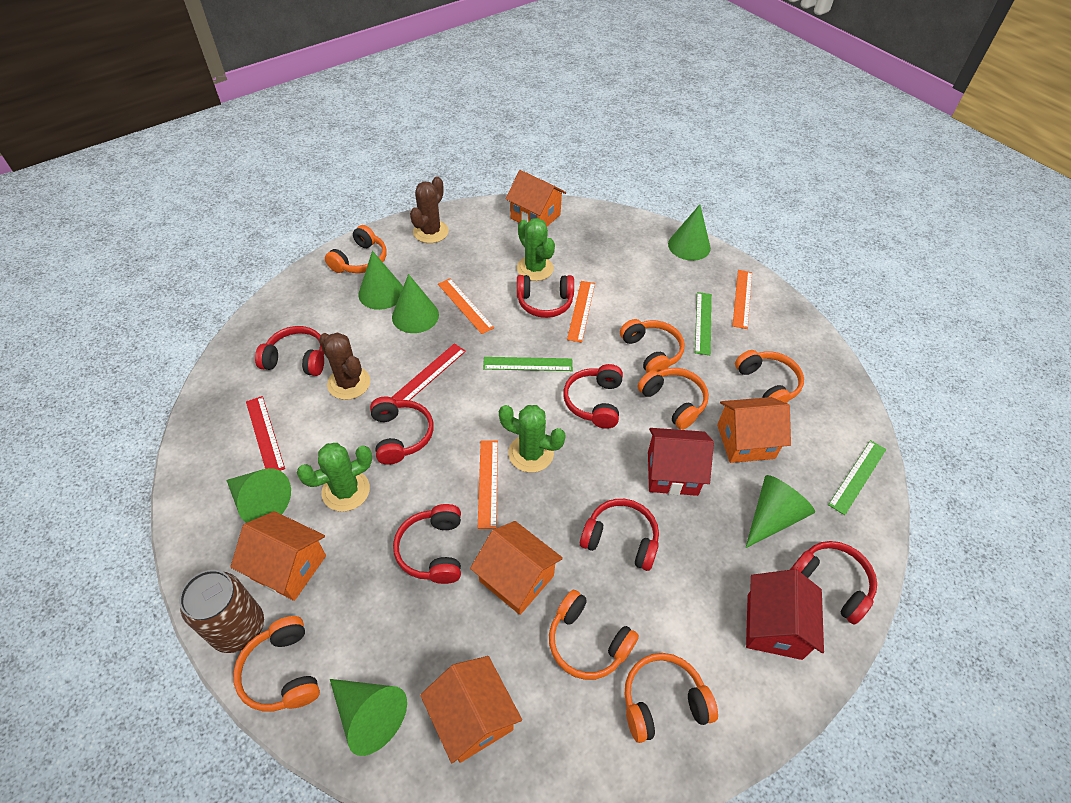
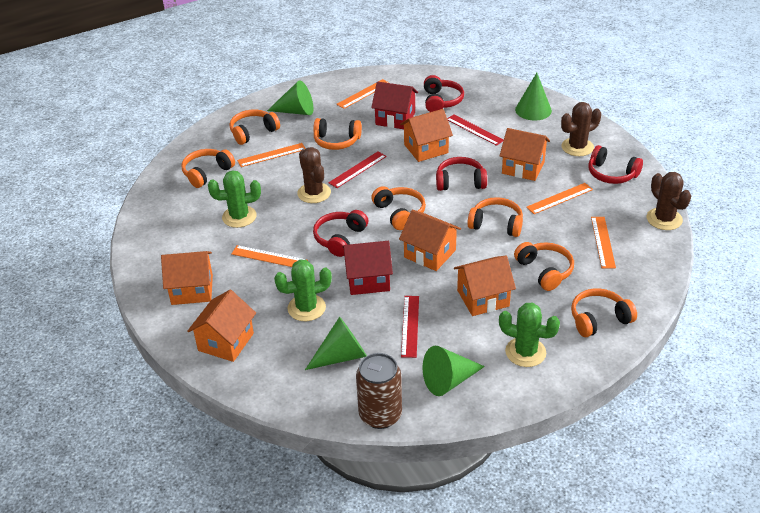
brown cactus: 2 -> 3
green cone: 6 -> 4
green ruler: 3 -> 0
orange house: 5 -> 6
orange ruler: 4 -> 5
red headphones: 7 -> 4
red ruler: 2 -> 3

